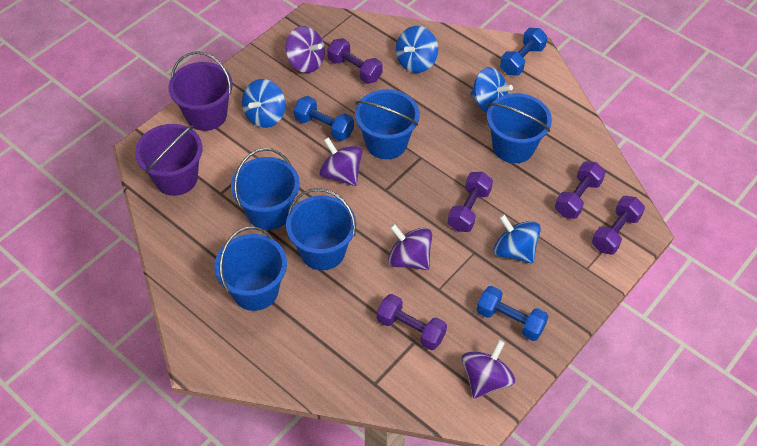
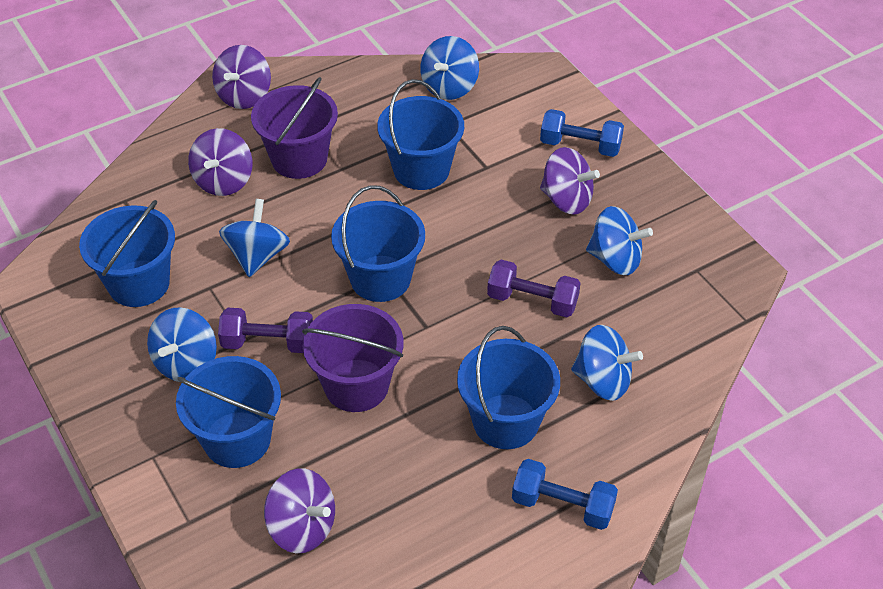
blue dumbbell: 3 -> 2
blue spinning top: 4 -> 5
purple dumbbell: 5 -> 2

